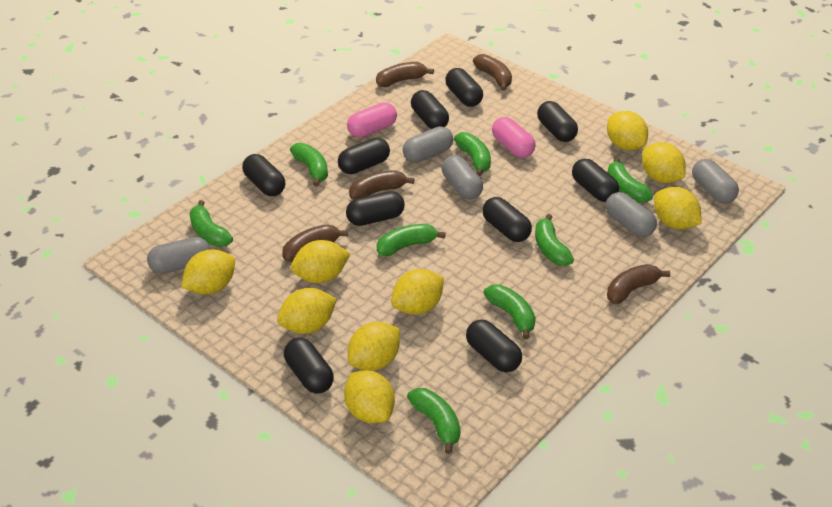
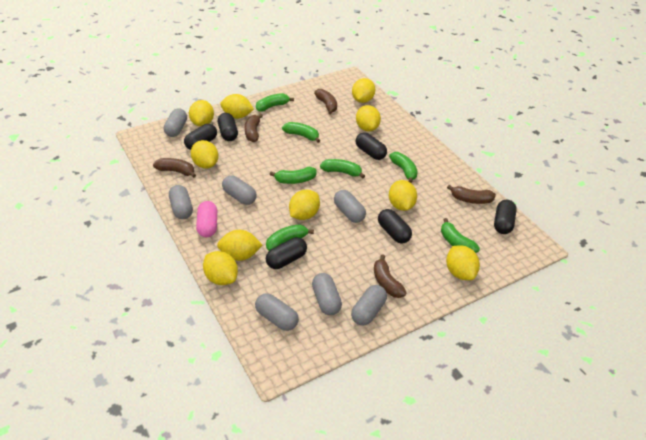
black capsule: 10 -> 6
green banana: 8 -> 7
grey capsule: 5 -> 7
pink capsule: 2 -> 1
yellow lemon: 9 -> 10

